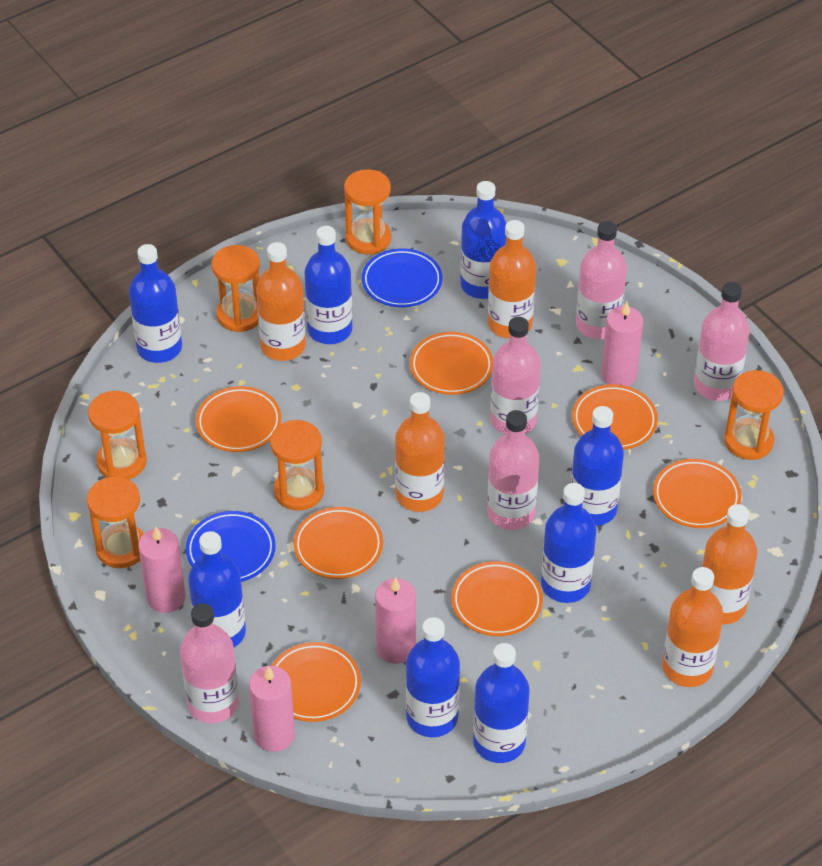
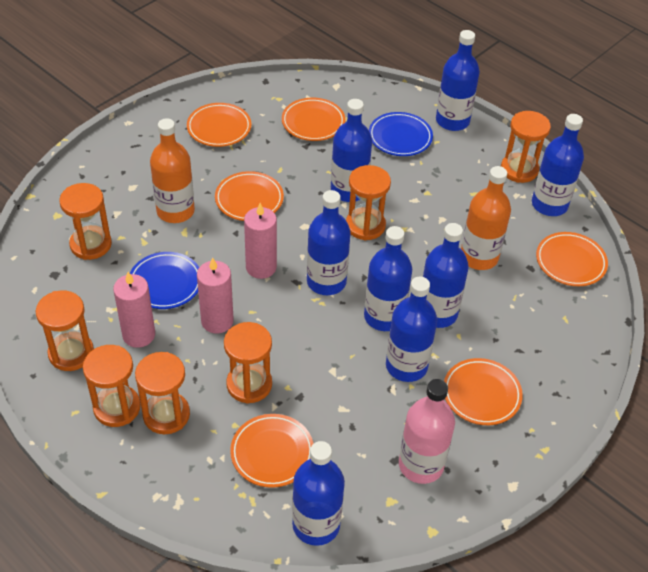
orange bottle: 5 -> 2
orange hourglass: 6 -> 7
orange plate: 7 -> 6
pink bottle: 5 -> 1
pink candle: 4 -> 3

